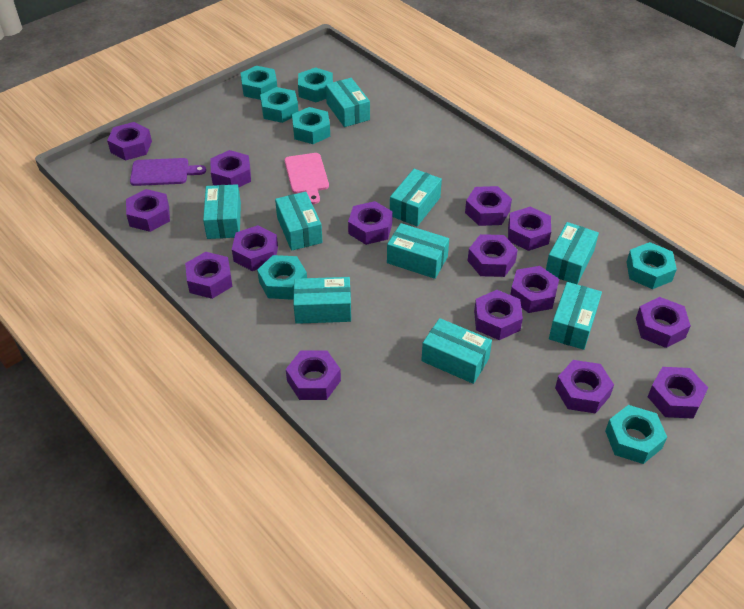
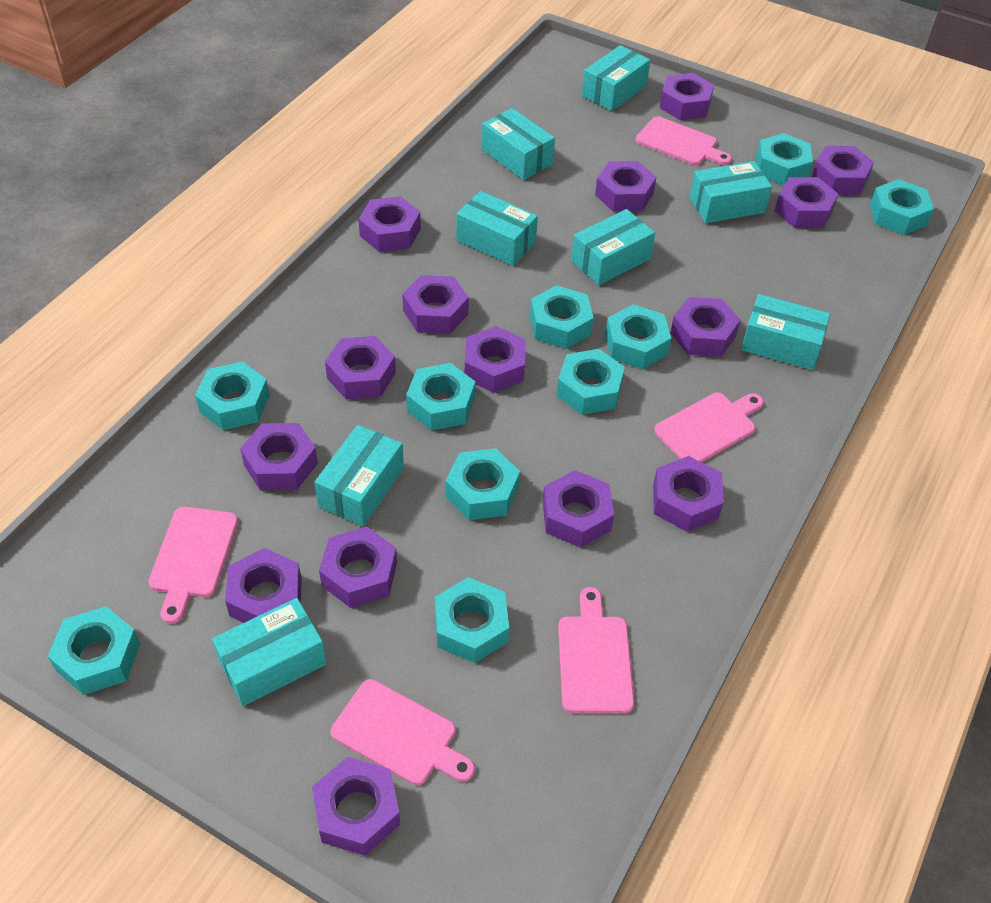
pink cutting board: 1 -> 5
purple cutting board: 1 -> 0
turquoise box: 9 -> 8
turquoise nut: 7 -> 10

